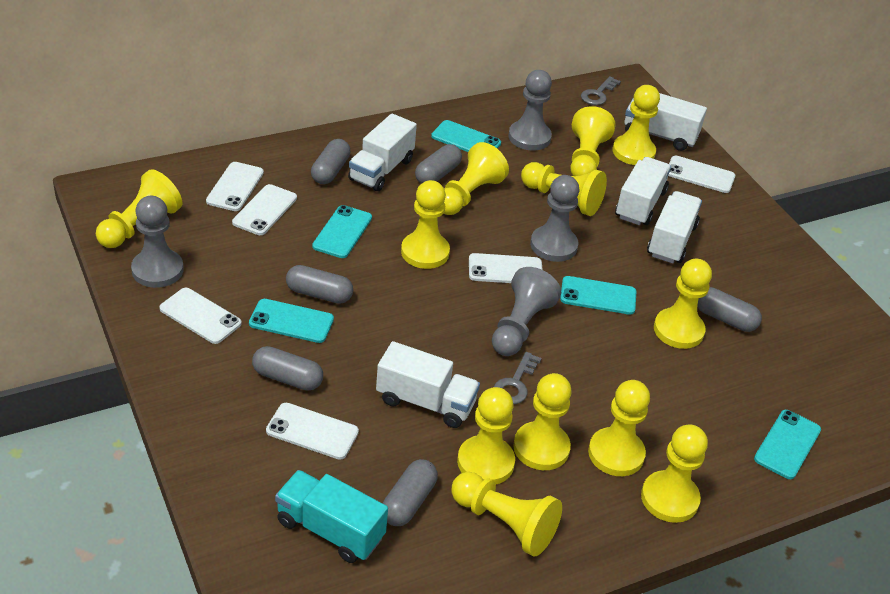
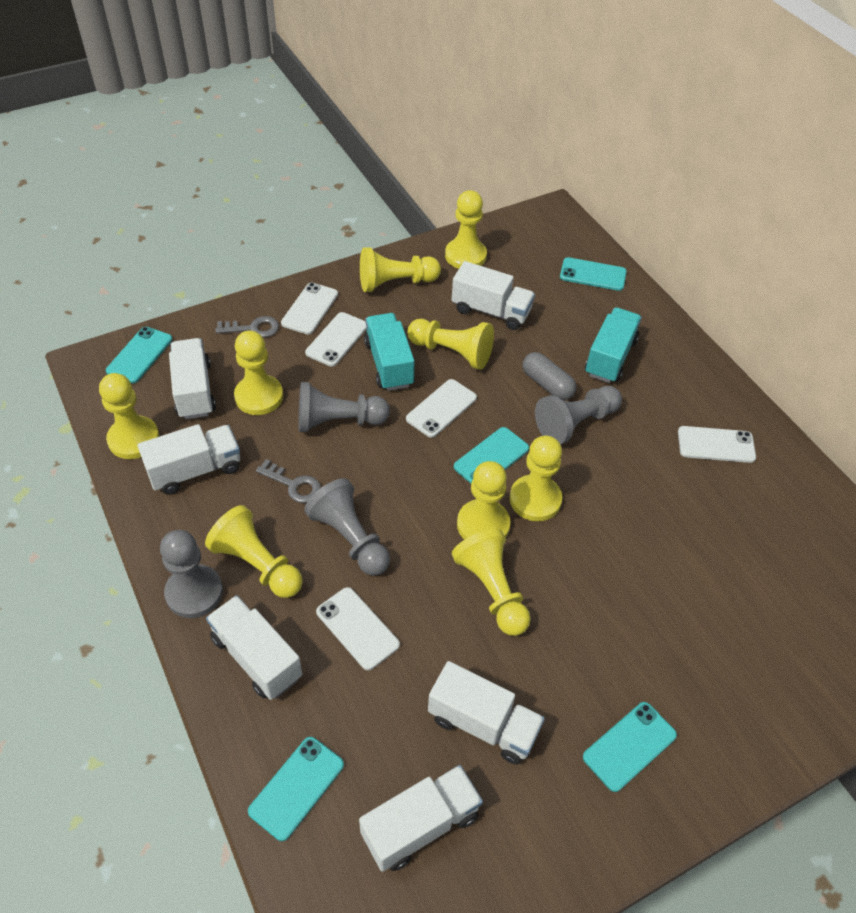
grey capsule: 6 -> 1
turquoise truck: 1 -> 2
white phone: 6 -> 5
white truck: 5 -> 6
yellow pawn: 12 -> 9

